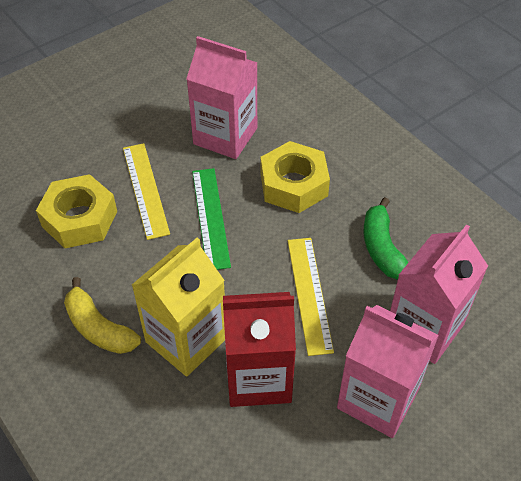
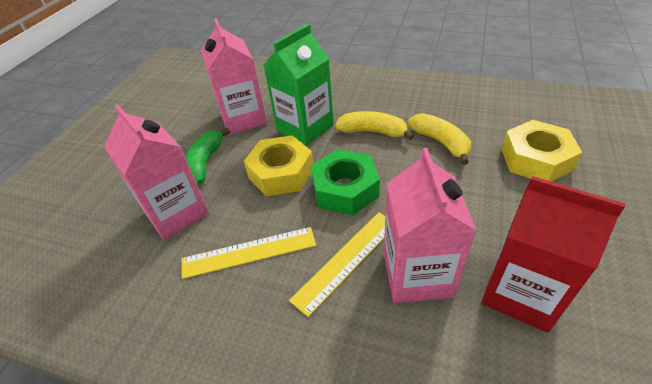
green carton: 0 -> 1
green nut: 0 -> 1
green ruler: 1 -> 0
yellow banana: 1 -> 2
yellow carton: 1 -> 0

